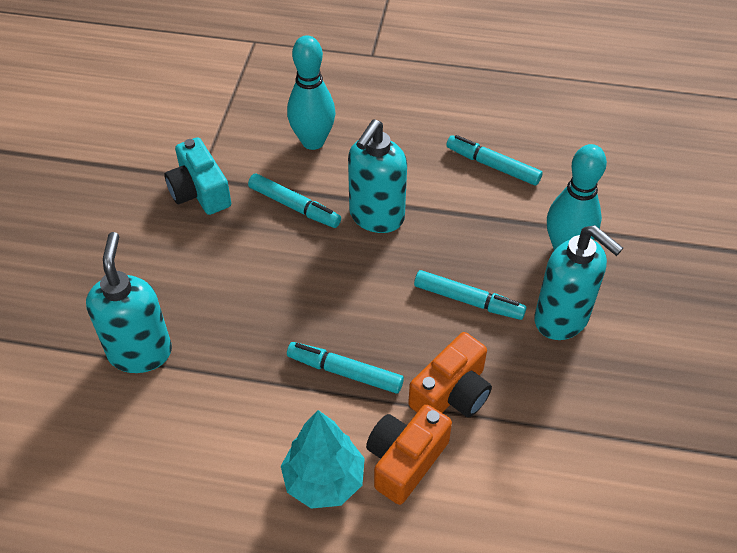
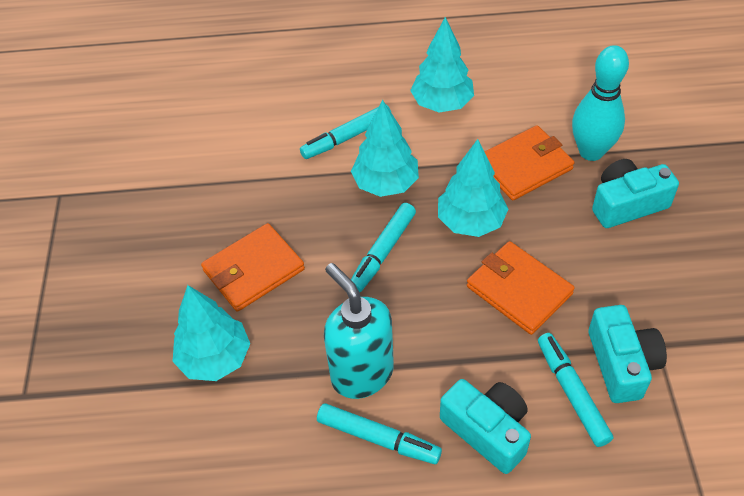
orange camera: 2 -> 0
orange wallet: 0 -> 3
turquoise bowling pin: 2 -> 1
turquoise camera: 1 -> 3
turquoise soap dispenser: 3 -> 1
turquoise tree: 1 -> 4

